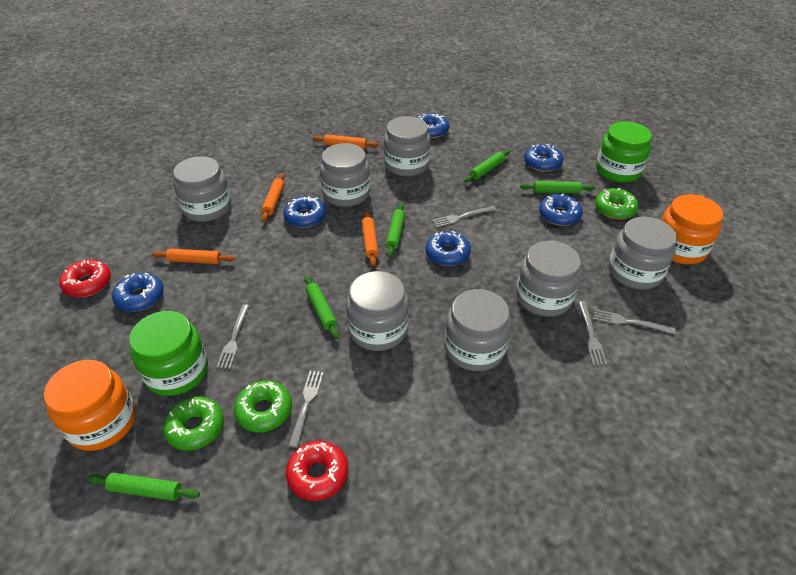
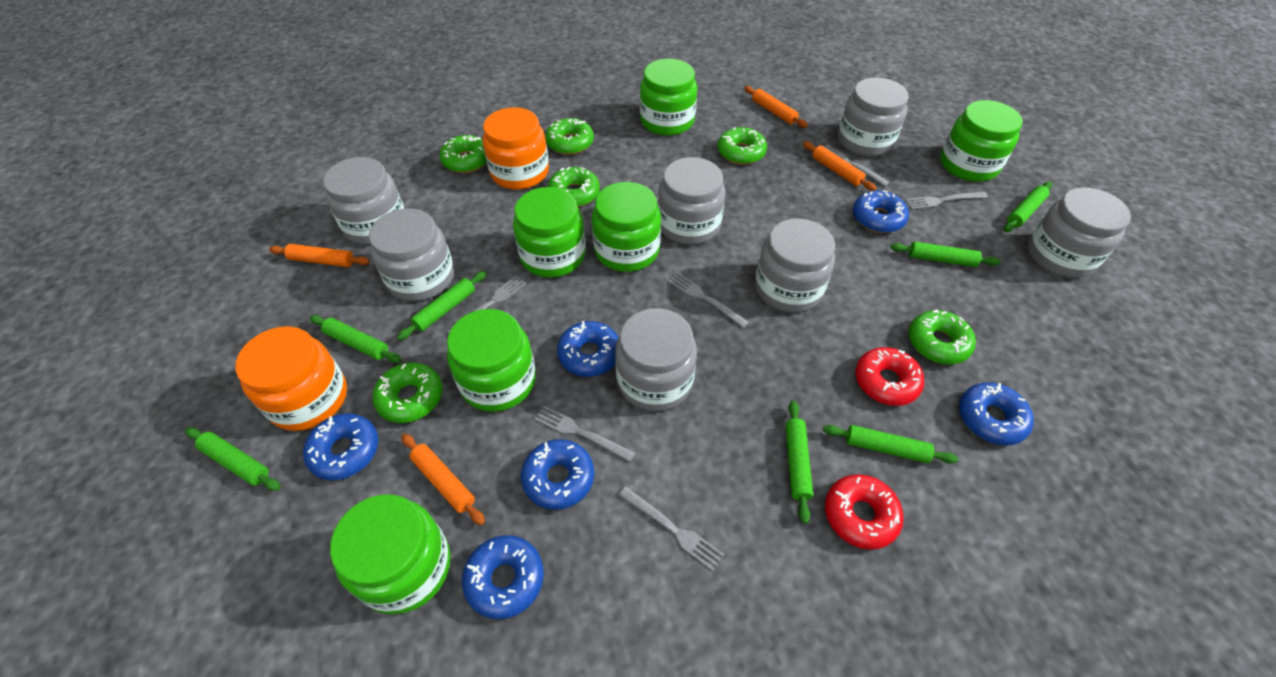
green donut: 3 -> 6
green jar: 2 -> 6
green rolling pin: 5 -> 7
grey fork: 5 -> 6

